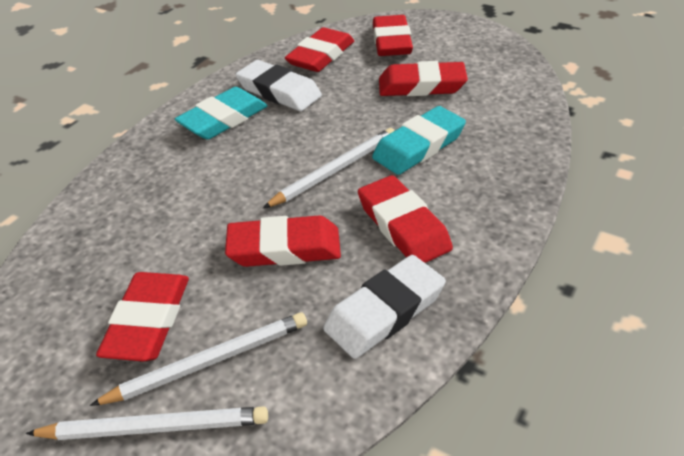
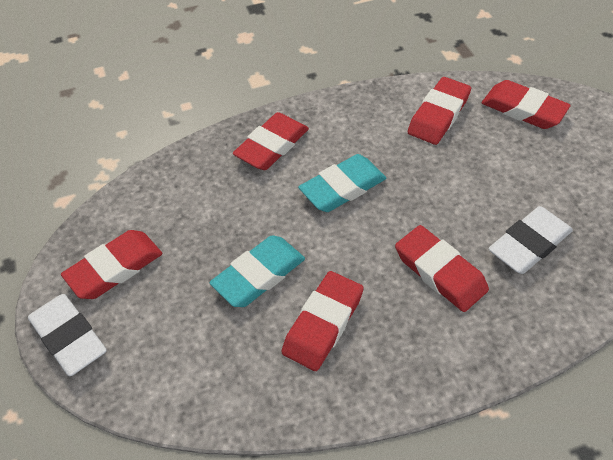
white pencil: 3 -> 0

